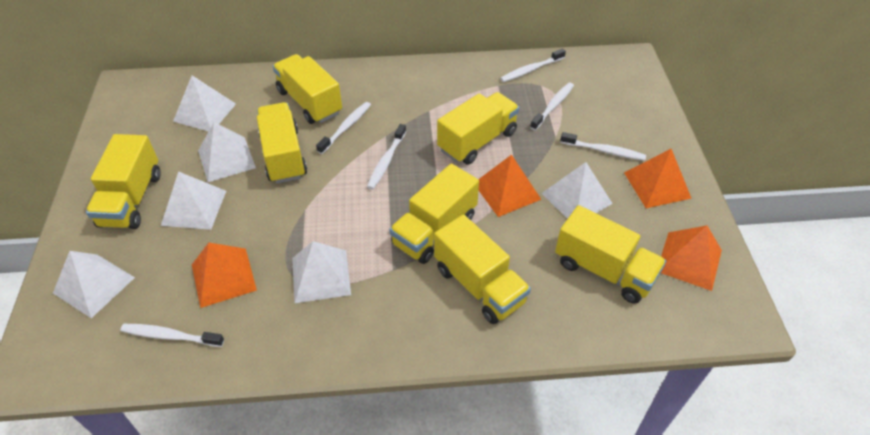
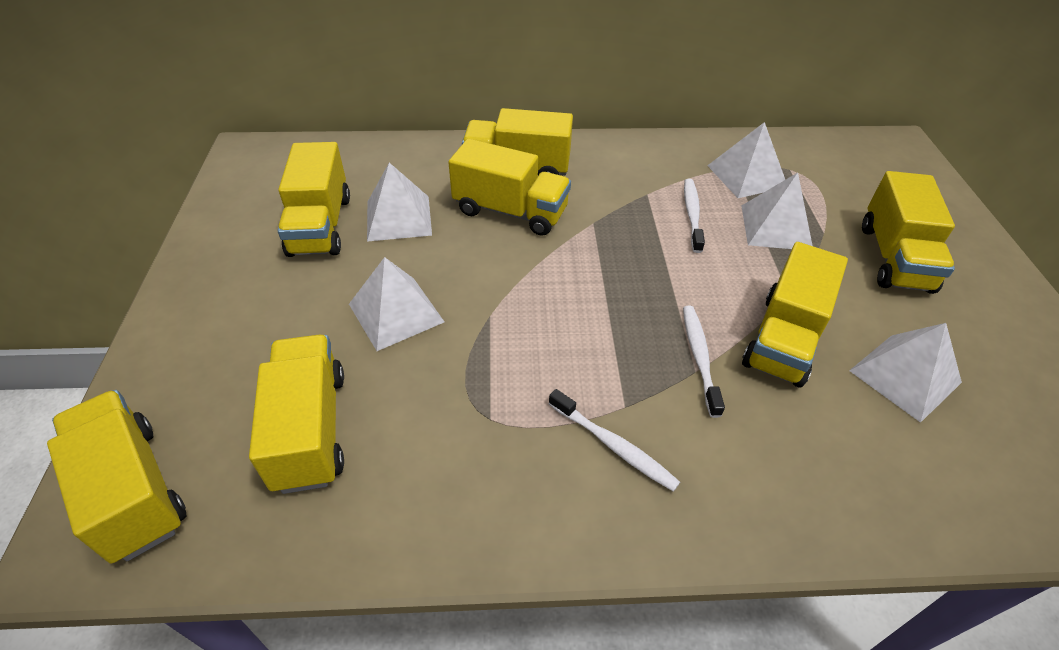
orange pyramid: 4 -> 0
white pyramid: 6 -> 5
white toothbrush: 6 -> 3

